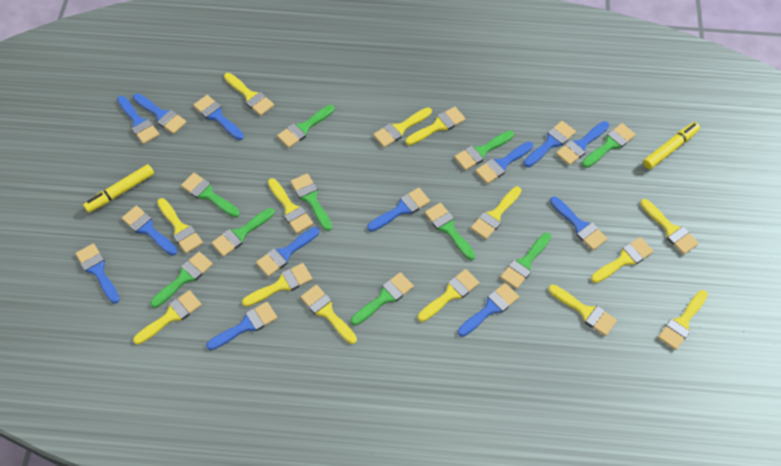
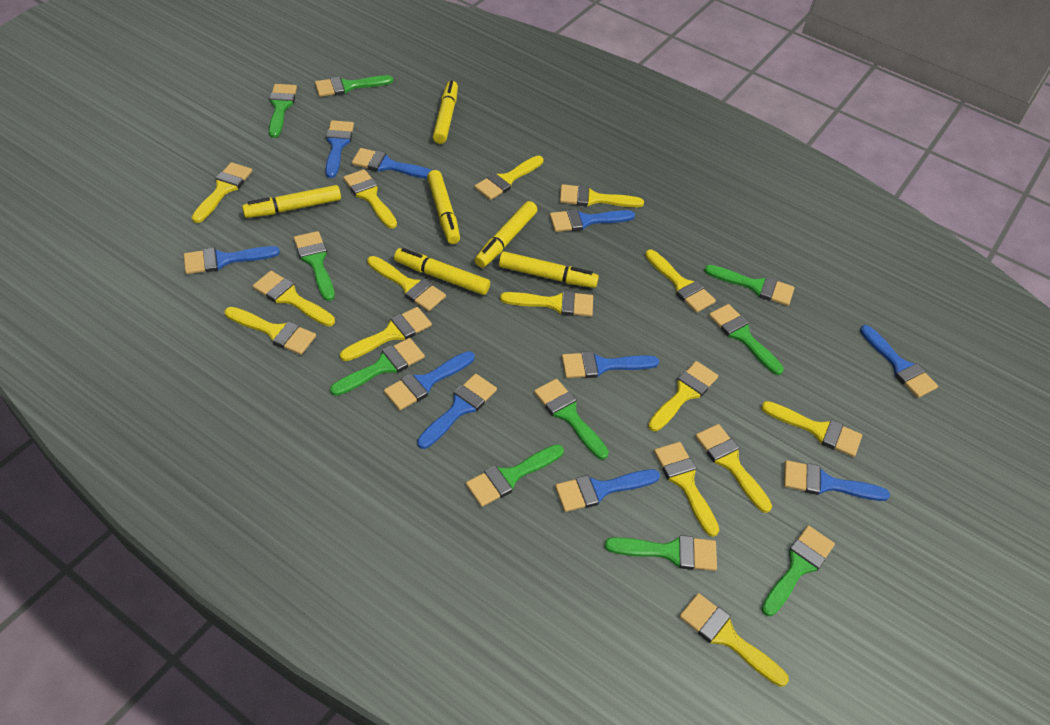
blue brush: 13 -> 10
yellow brush: 14 -> 15
yellow marker: 2 -> 6

